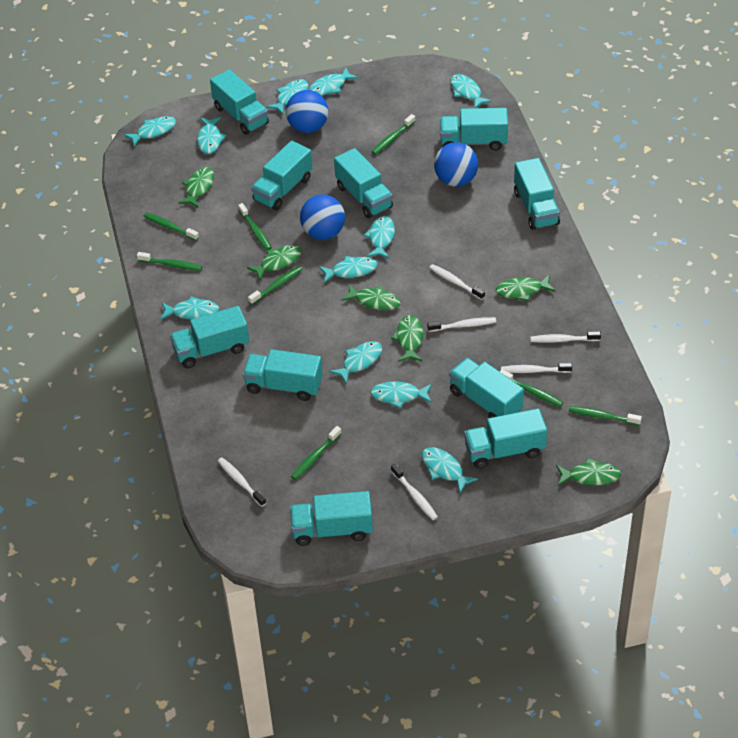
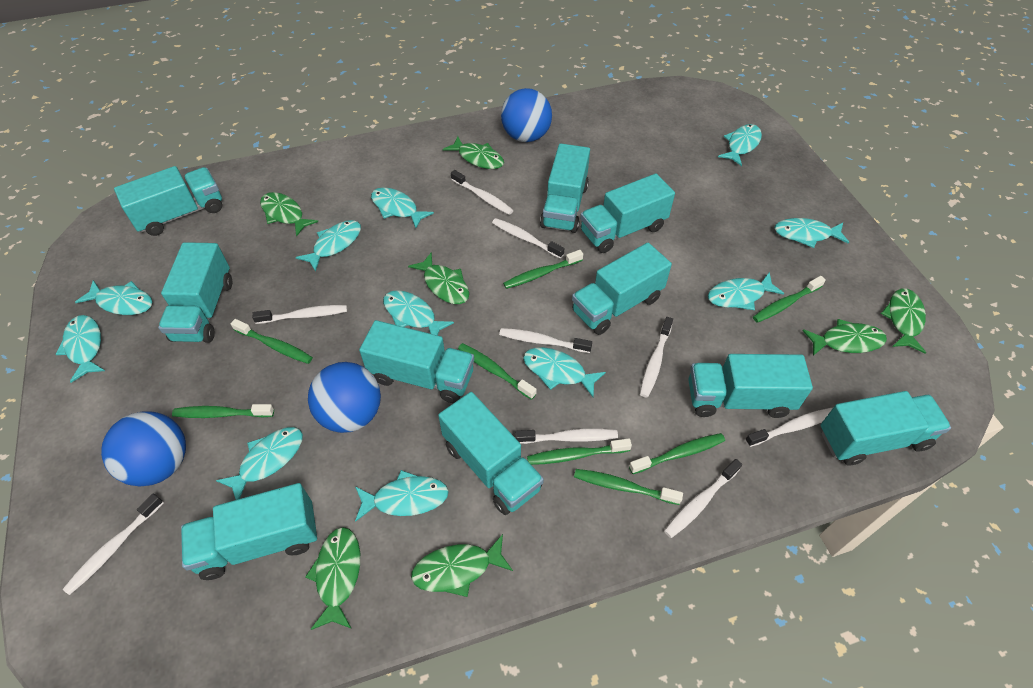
green fish: 6 -> 7
white toothbrush: 6 -> 9

